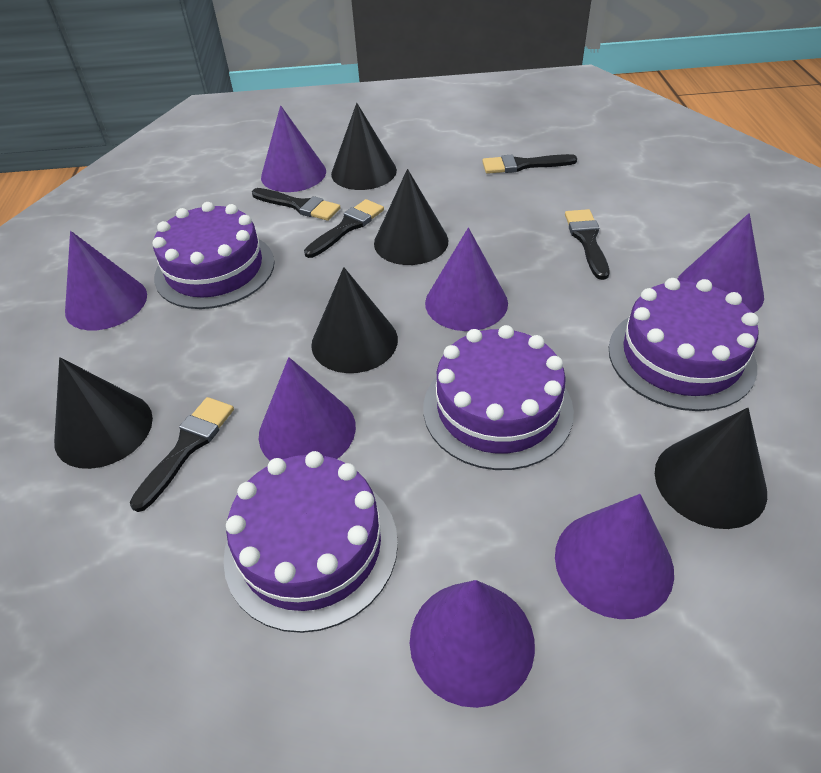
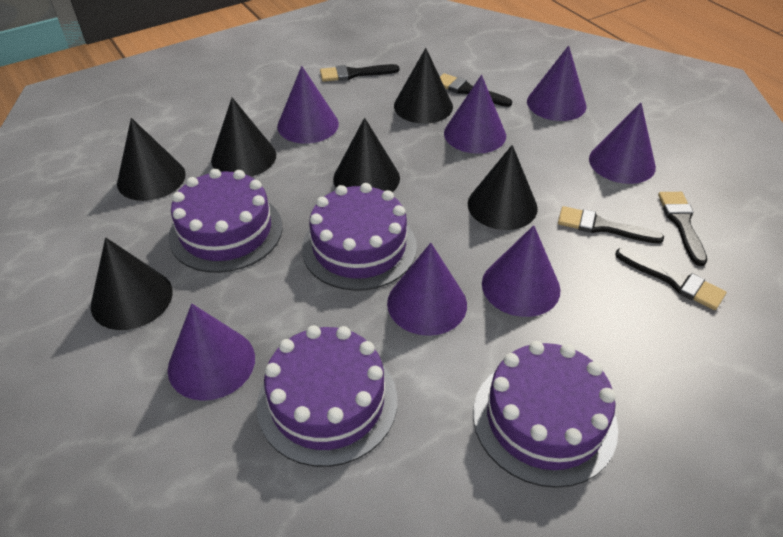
black cone: 5 -> 6

